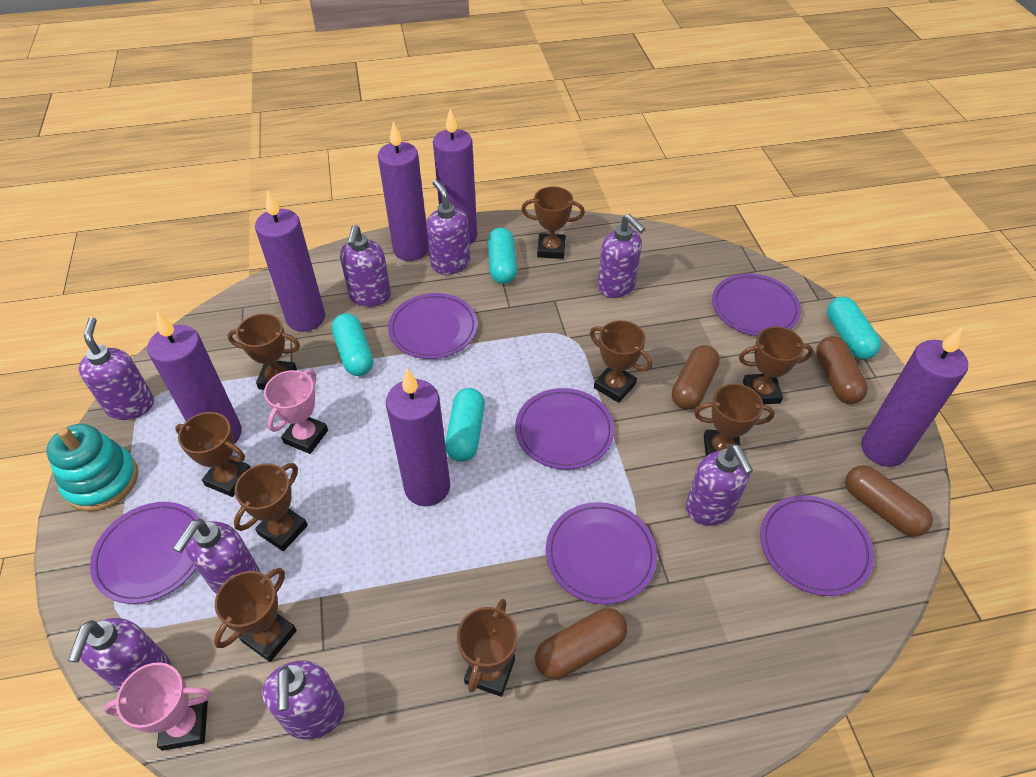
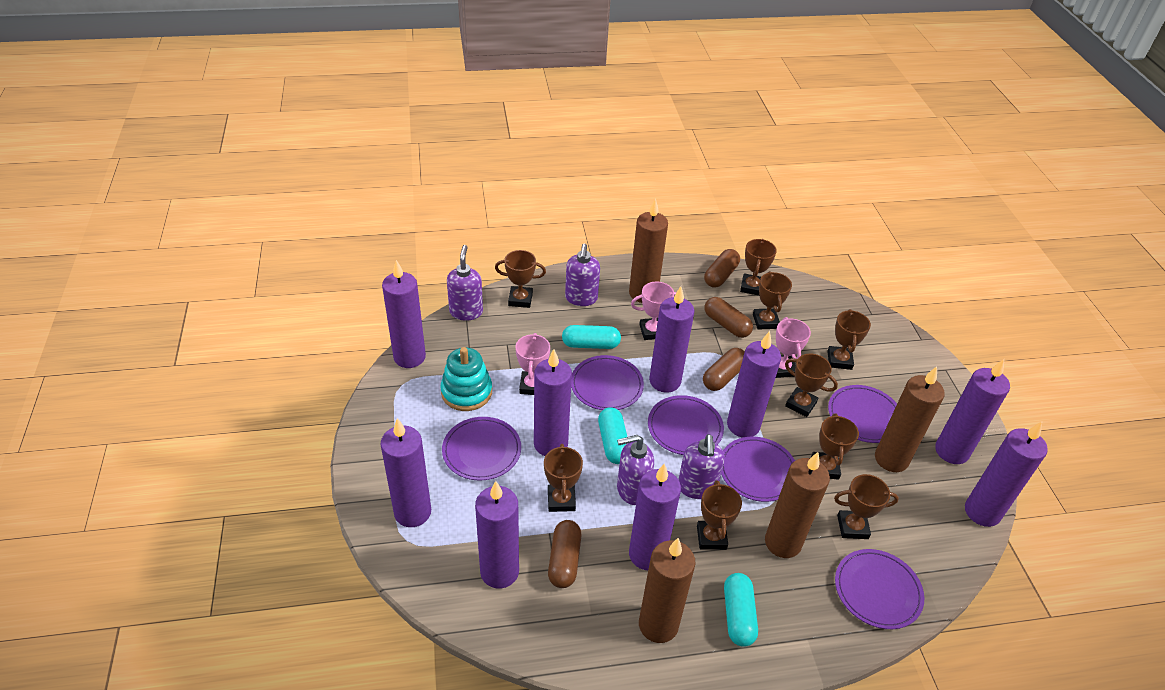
brown candle: 0 -> 4
pink trophy: 2 -> 3
purple candle: 6 -> 9
purple soap dispenser: 8 -> 4
turquoise capsule: 4 -> 3

